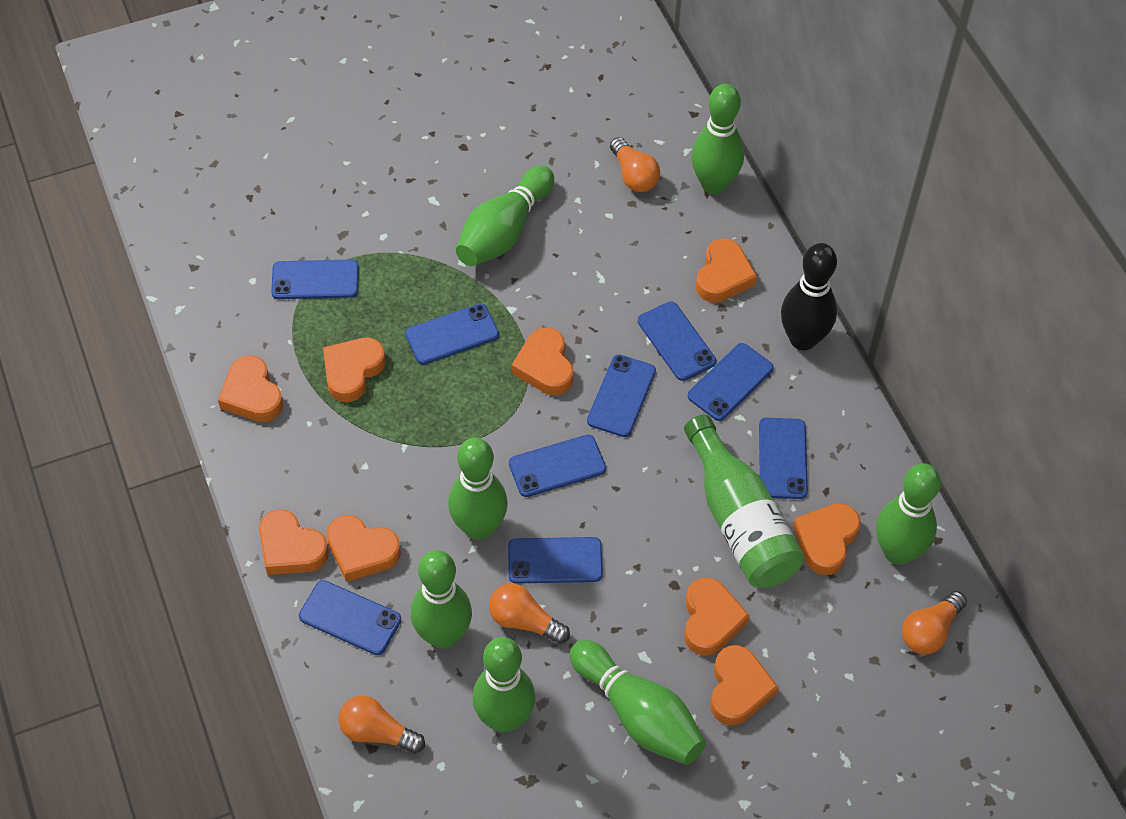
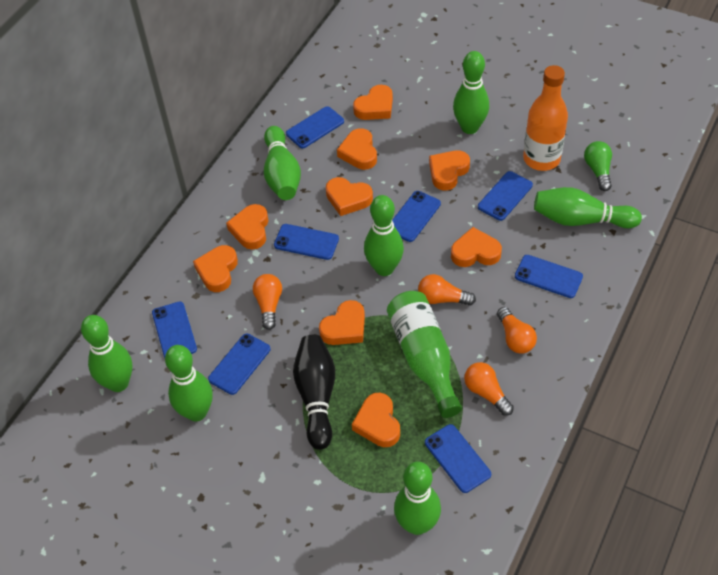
blue phone: 9 -> 8
green light bulb: 0 -> 1
orange bottle: 0 -> 1

